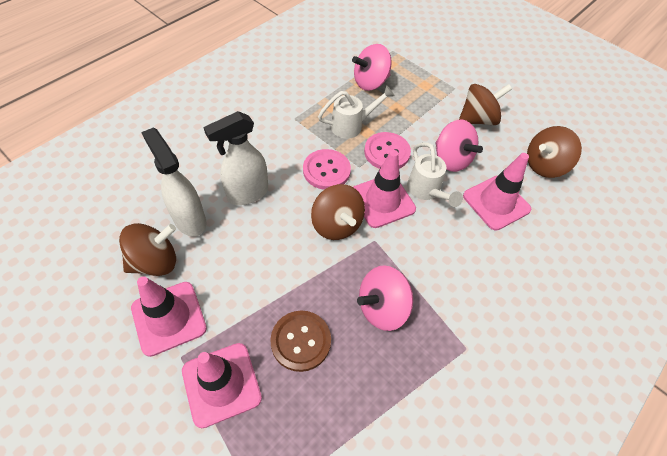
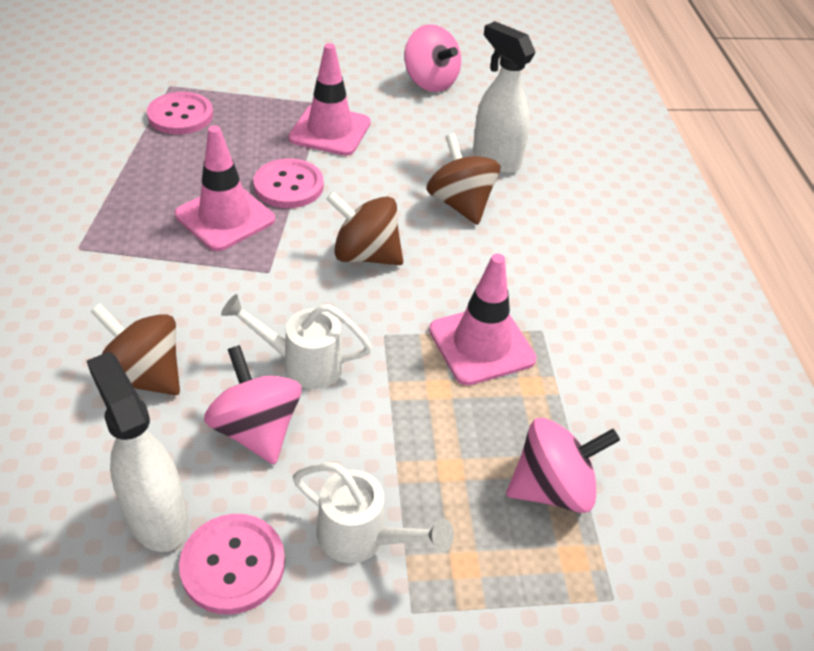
brown button: 1 -> 0
brown spinning top: 4 -> 3
pink button: 2 -> 3
pink traffic cone: 4 -> 3

